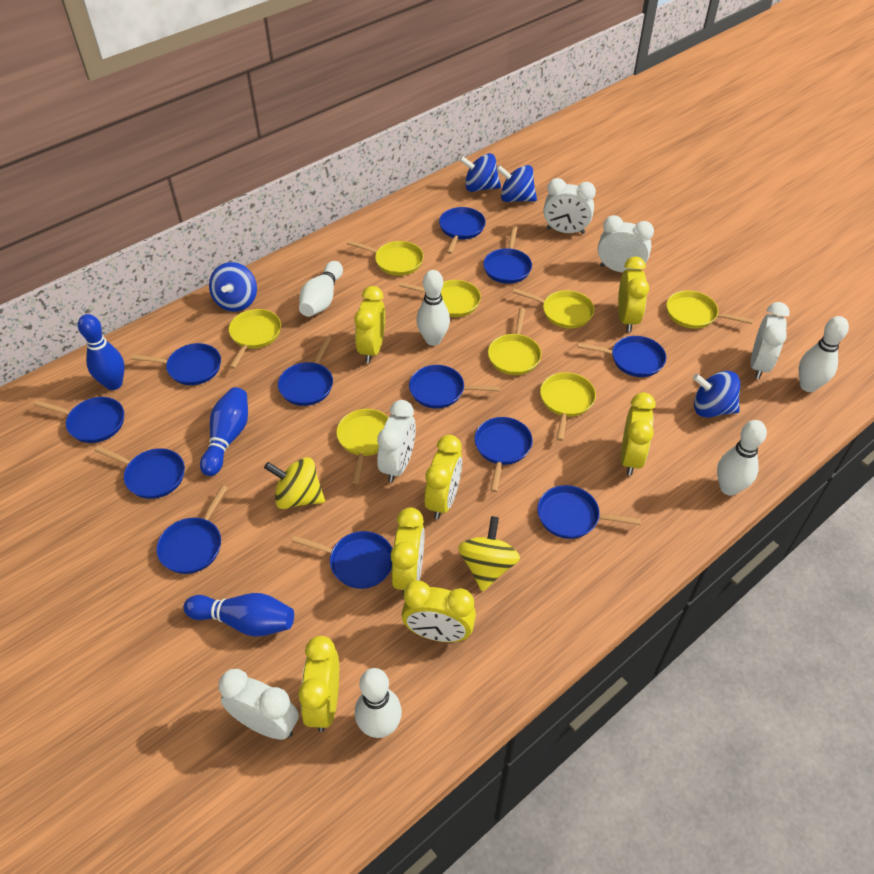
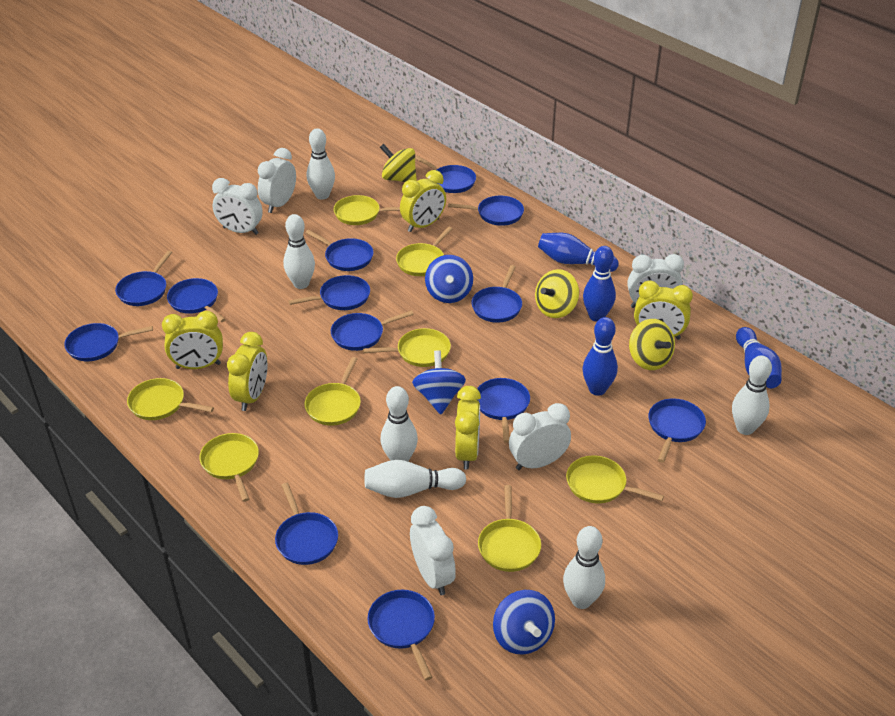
blue bowling pin: 3 -> 4
blue pan: 12 -> 13
blue spinning top: 4 -> 3
white bowling pin: 5 -> 6
yellow clock: 7 -> 5
yellow spinning top: 2 -> 3

